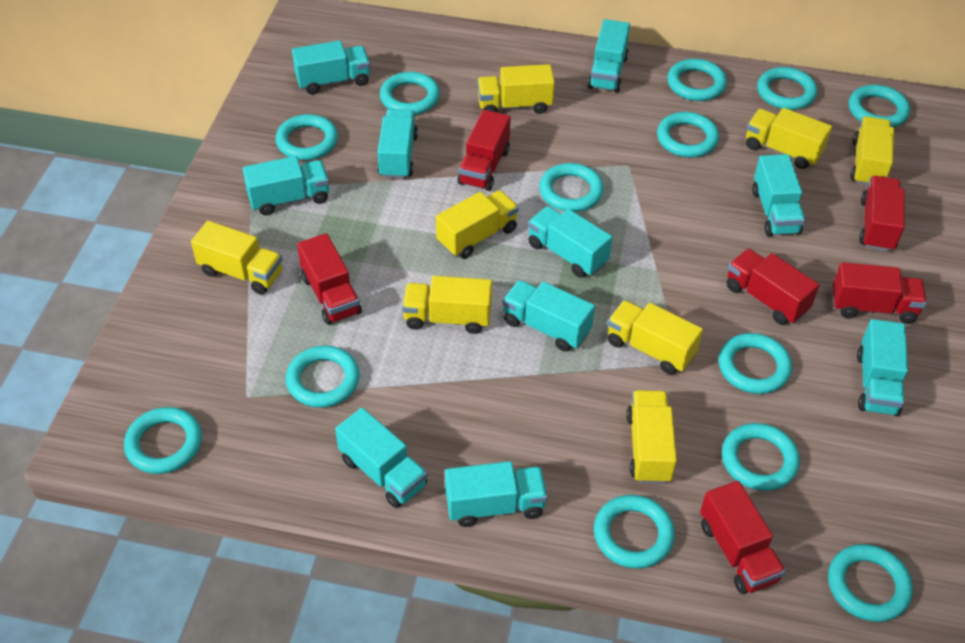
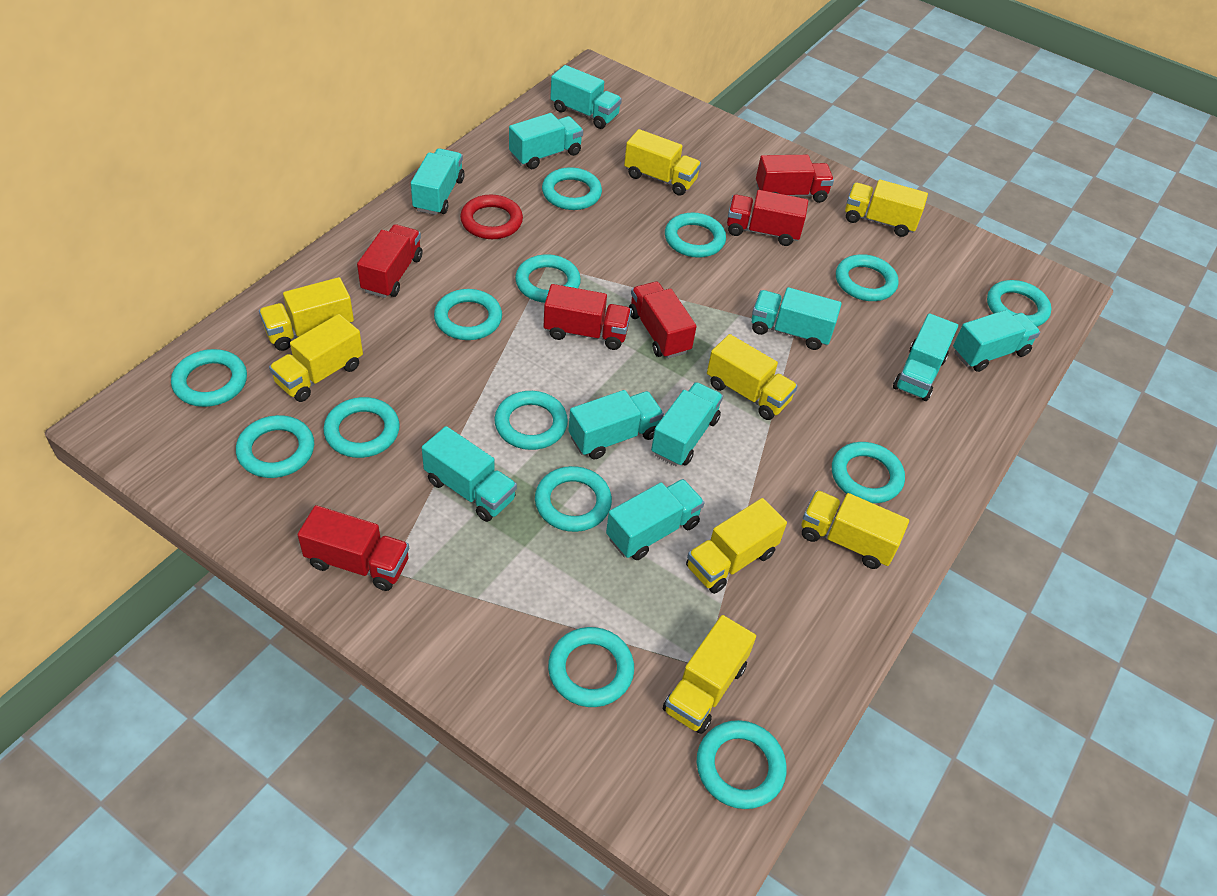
red ring: 0 -> 1
turquoise ring: 13 -> 14

